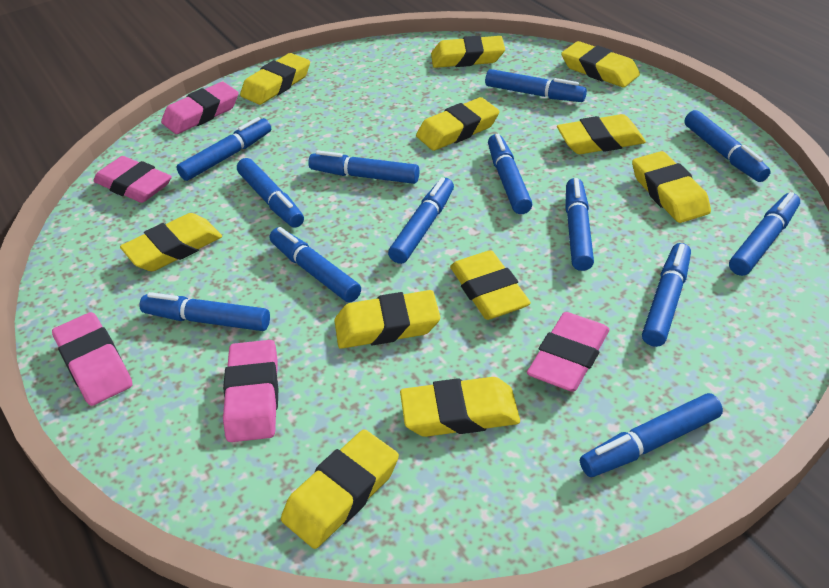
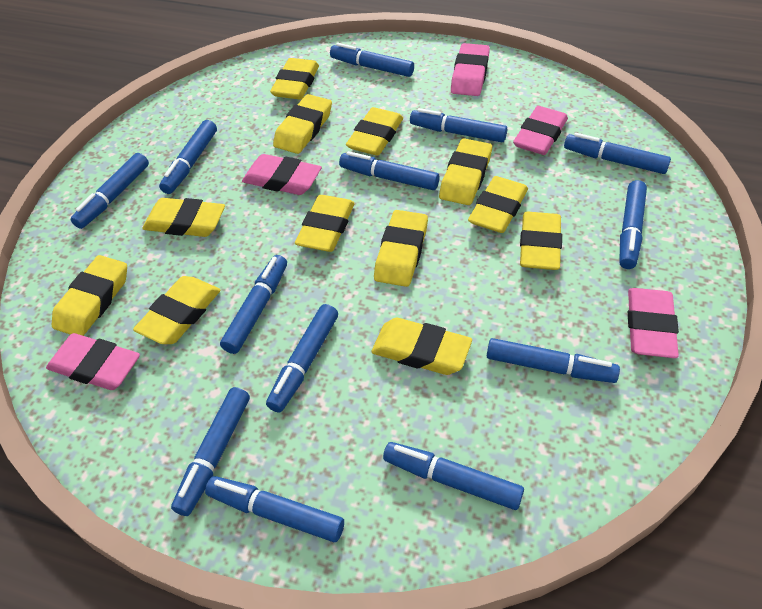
yellow eraser: 11 -> 12

